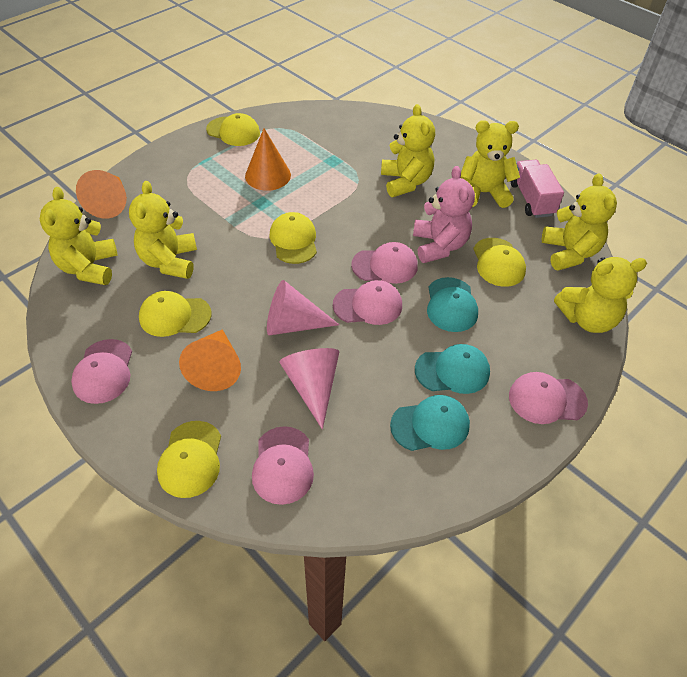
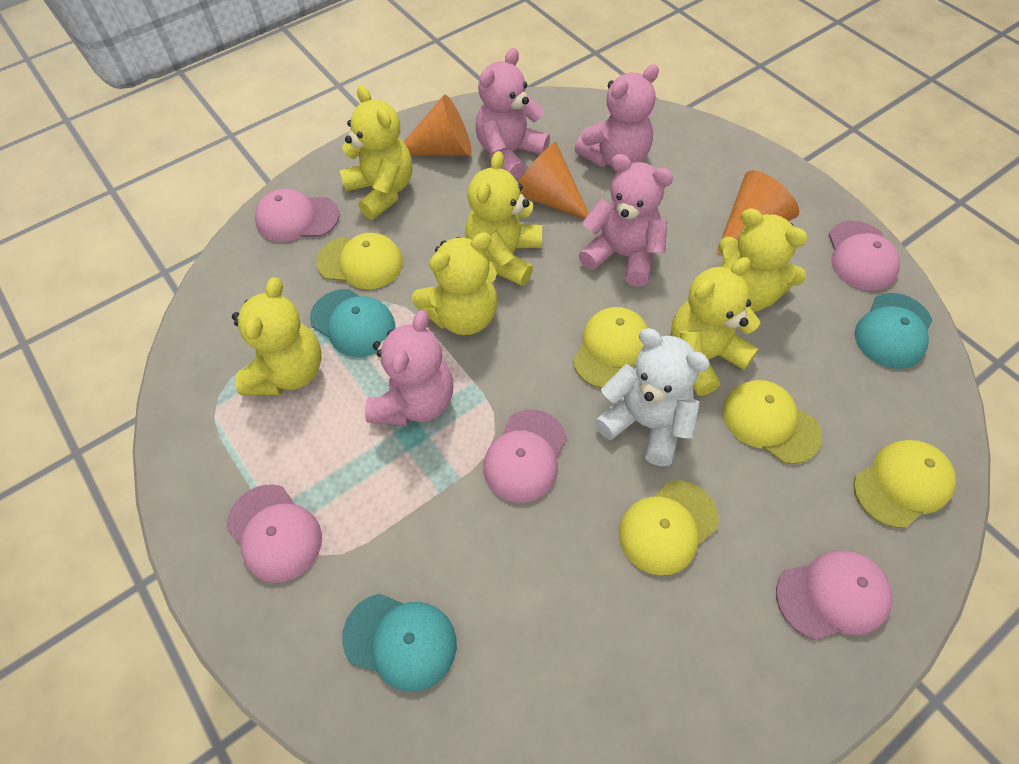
pink cone: 2 -> 0
pink teddy bear: 1 -> 4
pink truck: 1 -> 0
white teddy bear: 0 -> 1

